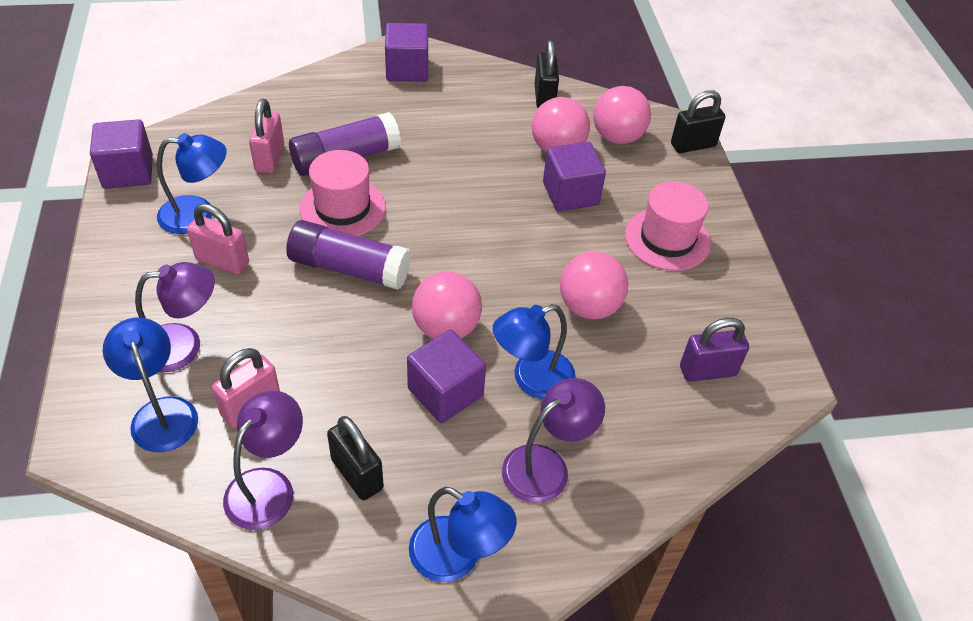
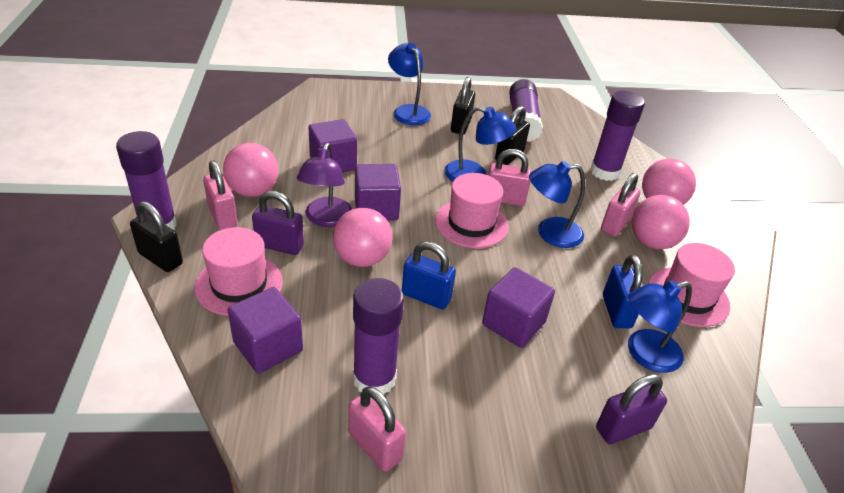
blue padlock: 0 -> 2
pink hat: 2 -> 3
pink padlock: 3 -> 4
purple glue stick: 2 -> 4
purple lamp: 3 -> 1
purple padlock: 1 -> 2

